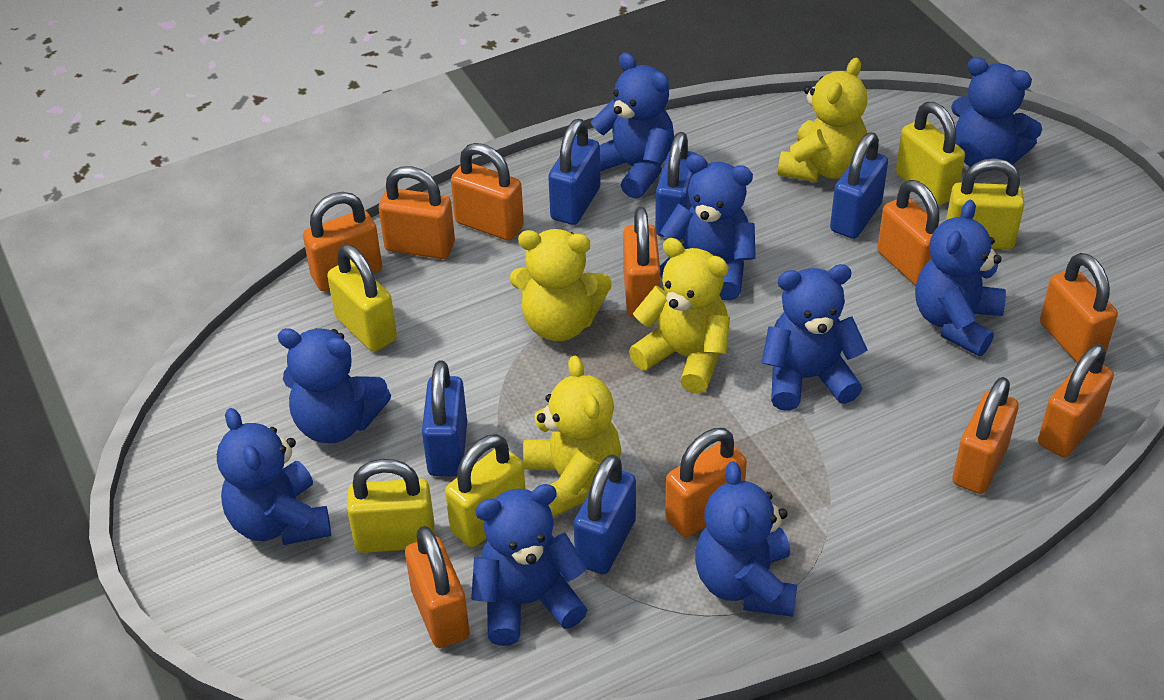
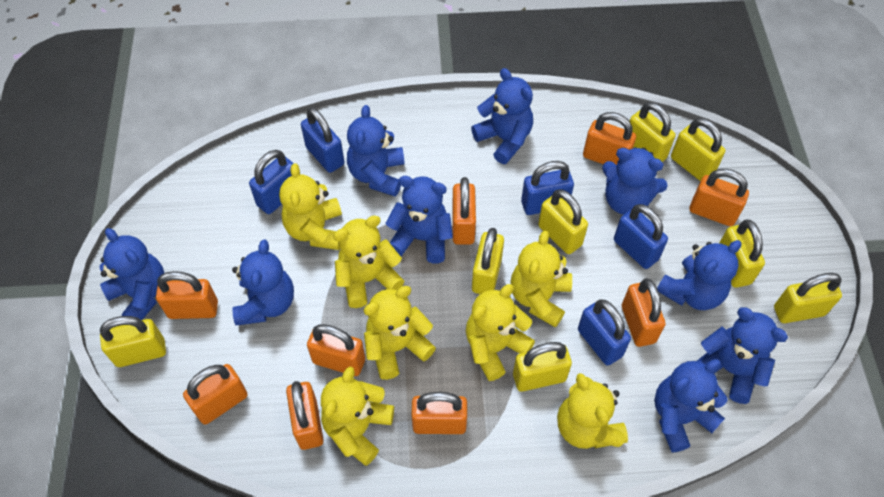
orange padlock: 10 -> 9
yellow padlock: 5 -> 8
yellow teddy bear: 4 -> 7

